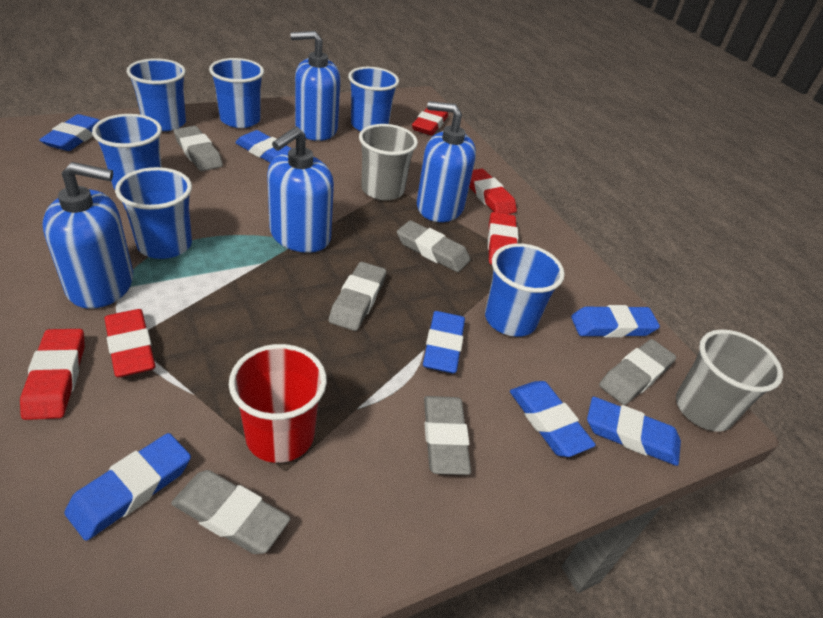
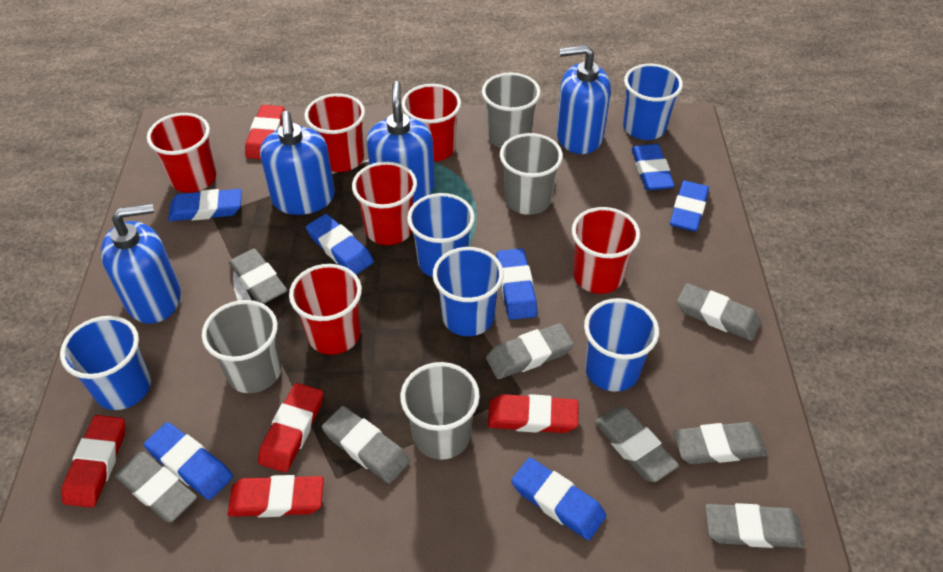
blue cup: 6 -> 5
grey cup: 2 -> 4
grey eraser: 6 -> 8
red cup: 1 -> 6

